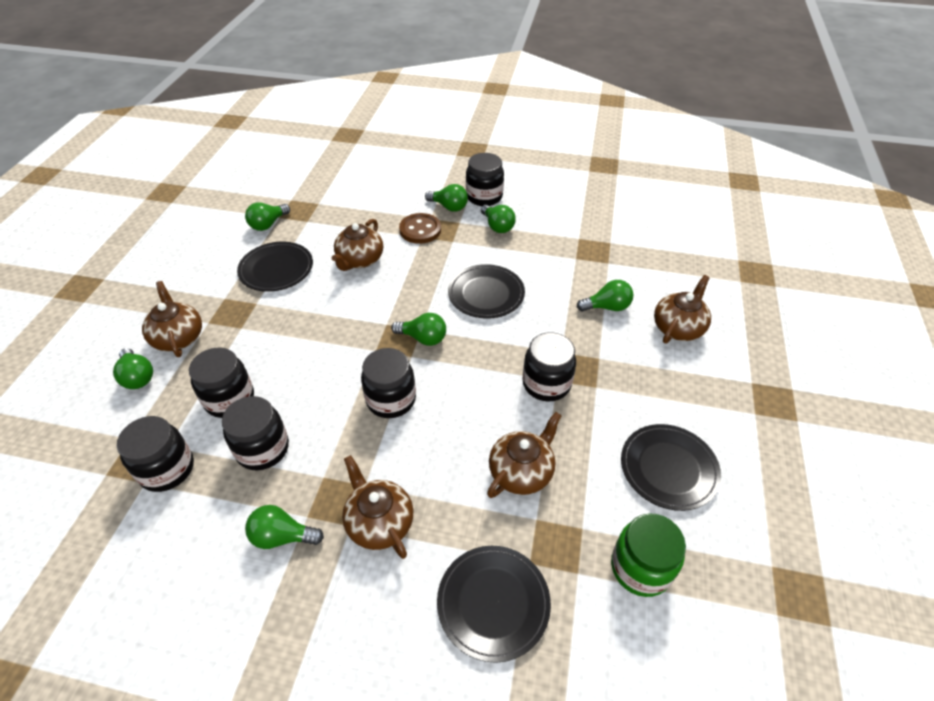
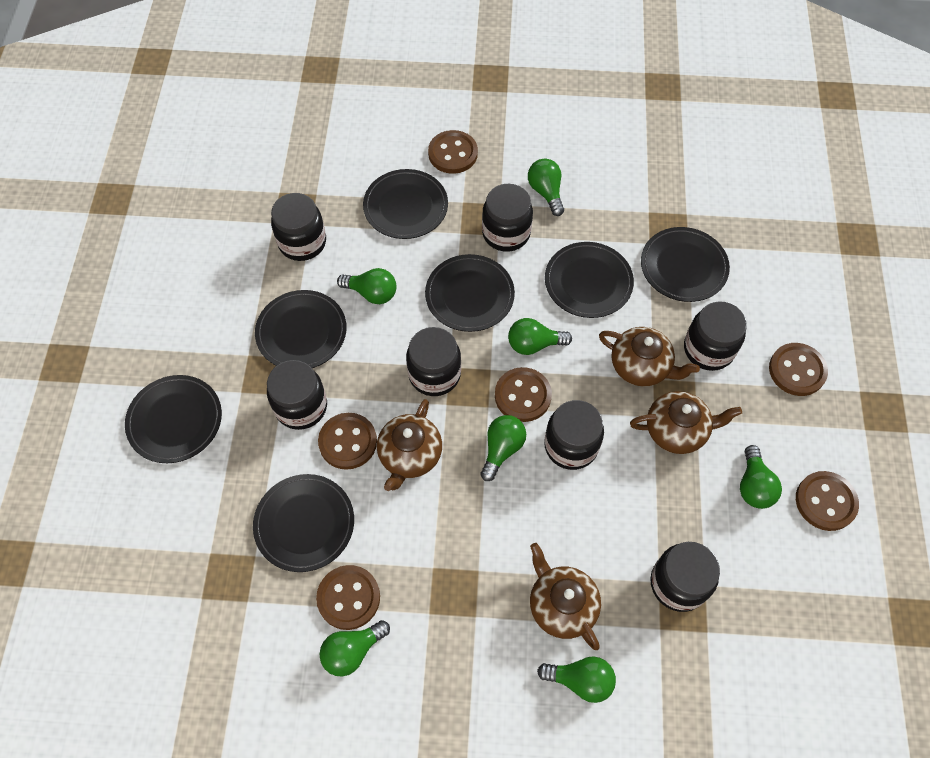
black jar: 6 -> 7
black plate: 4 -> 7
brown button: 1 -> 6
brown teapot: 5 -> 4
green jar: 1 -> 0

